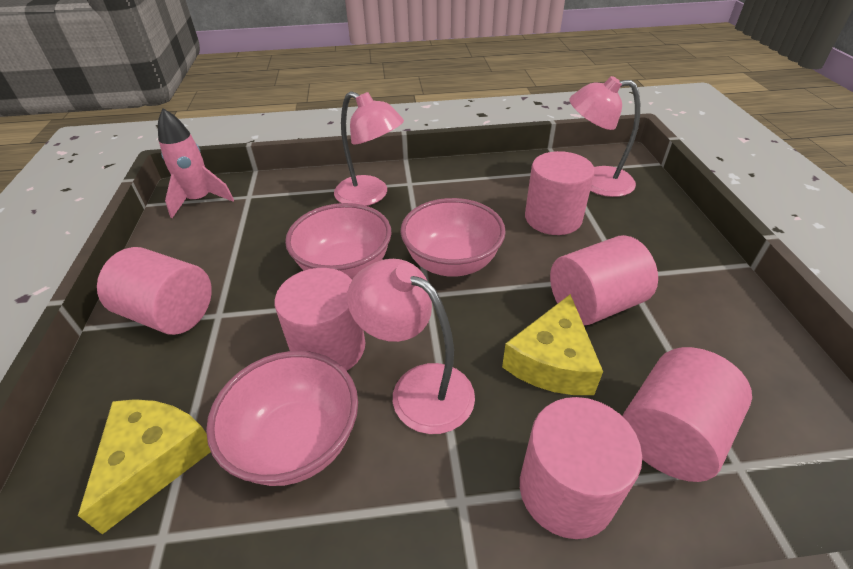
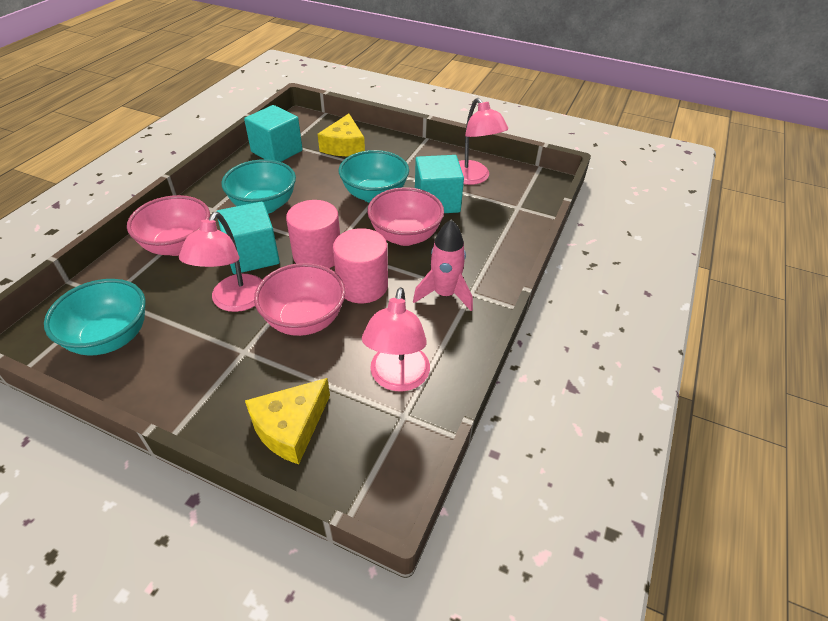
pink cylinder: 6 -> 2
turquoise bowl: 0 -> 3
turquoise cube: 0 -> 3

